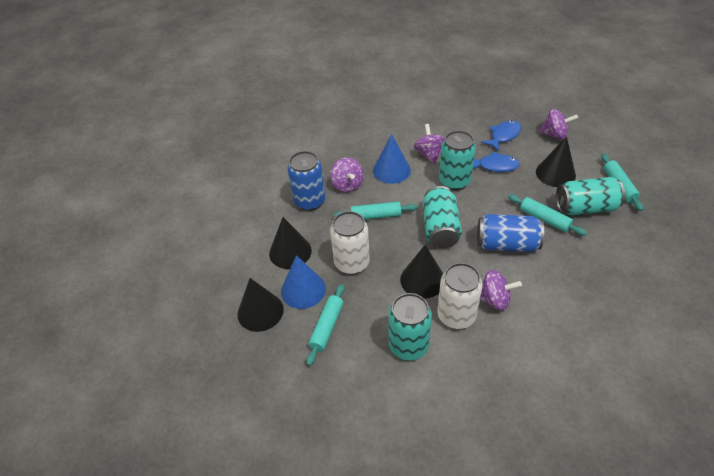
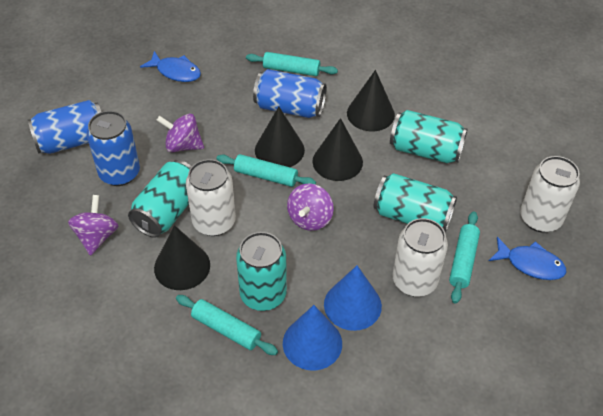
blue can: 2 -> 3
purple spinning top: 4 -> 3
white can: 2 -> 3

